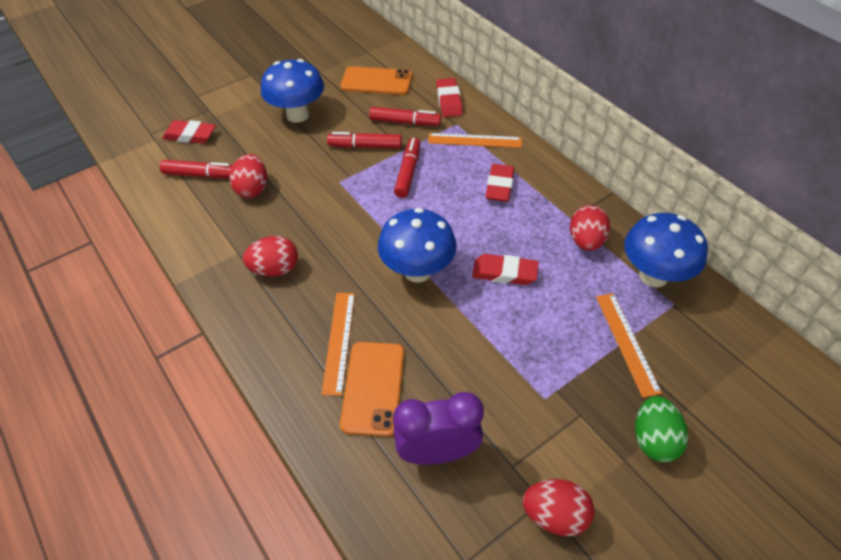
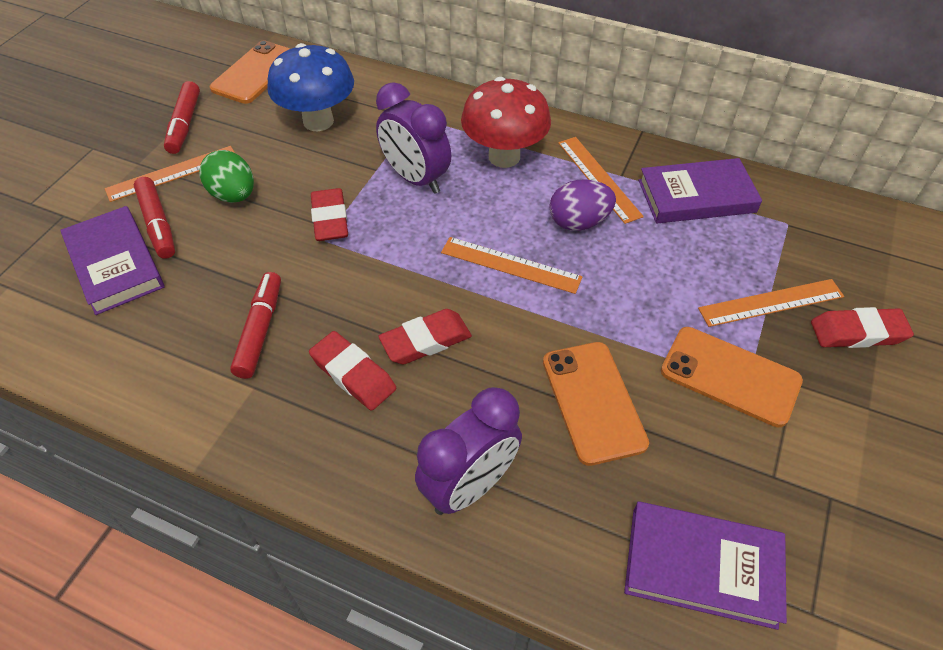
blue mushroom: 3 -> 1
orange phone: 2 -> 3
orange ruler: 3 -> 4
purple book: 0 -> 3
purple clock: 1 -> 2
purple egg: 0 -> 1
red egg: 4 -> 0
red marker: 4 -> 3
red mushroom: 0 -> 1

